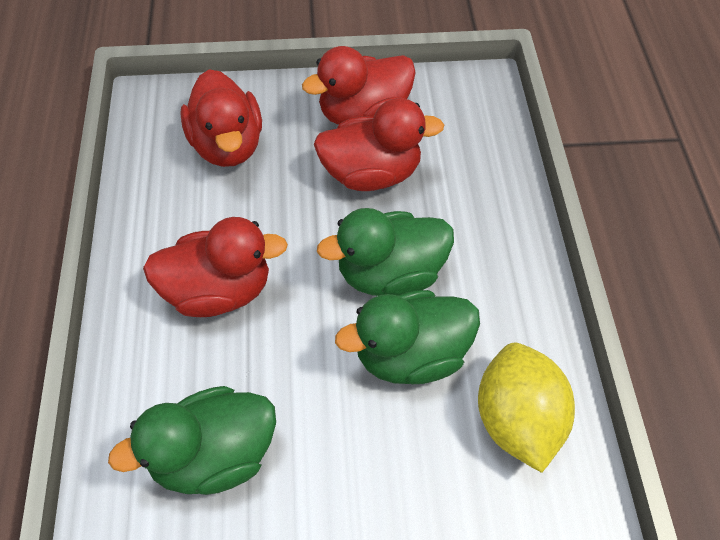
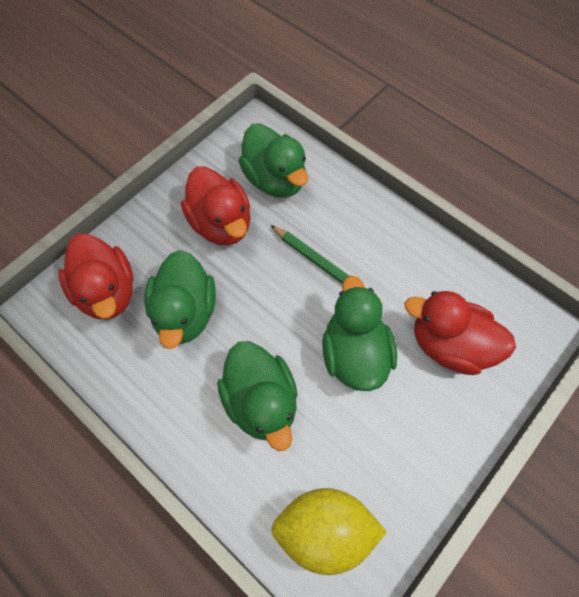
green duck: 3 -> 4
green pencil: 0 -> 1
red duck: 4 -> 3

